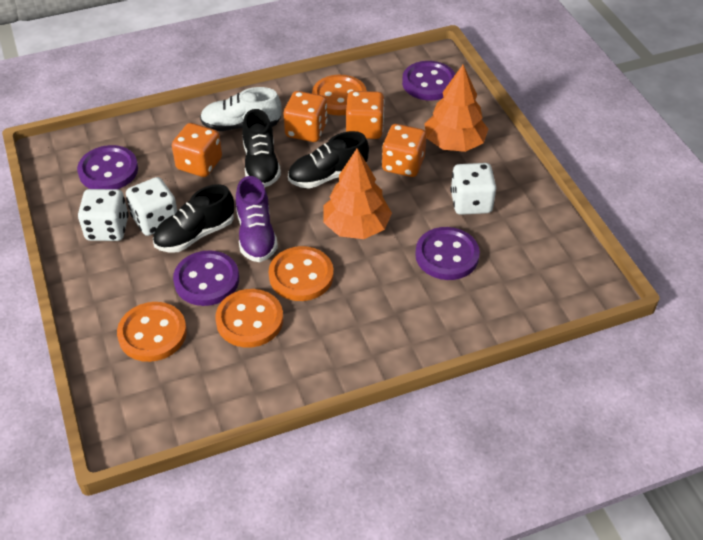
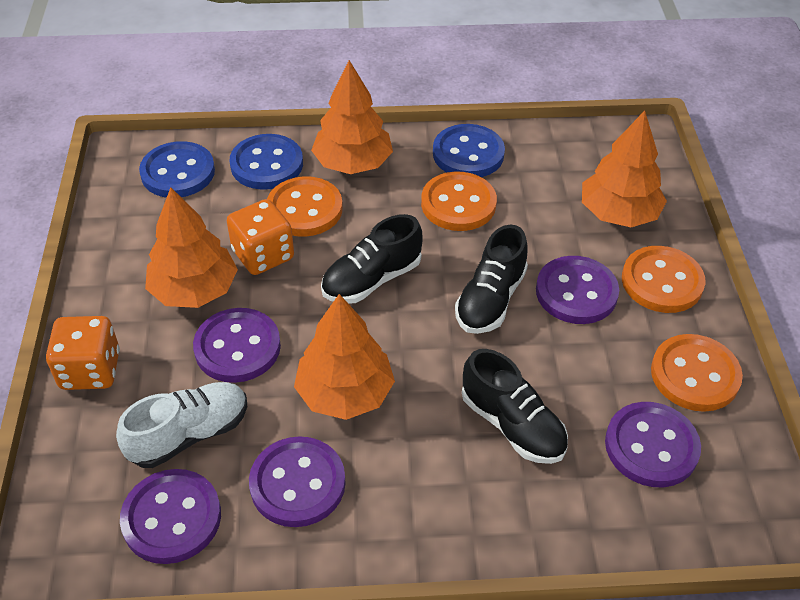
blue button: 0 -> 3
orange dice: 4 -> 2
orange tree: 2 -> 4
purple button: 4 -> 5
purple shoe: 1 -> 0
white dice: 3 -> 0

